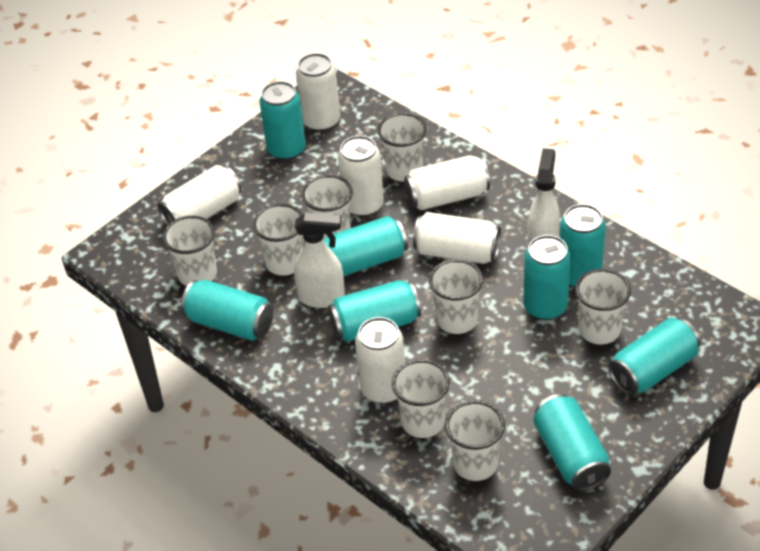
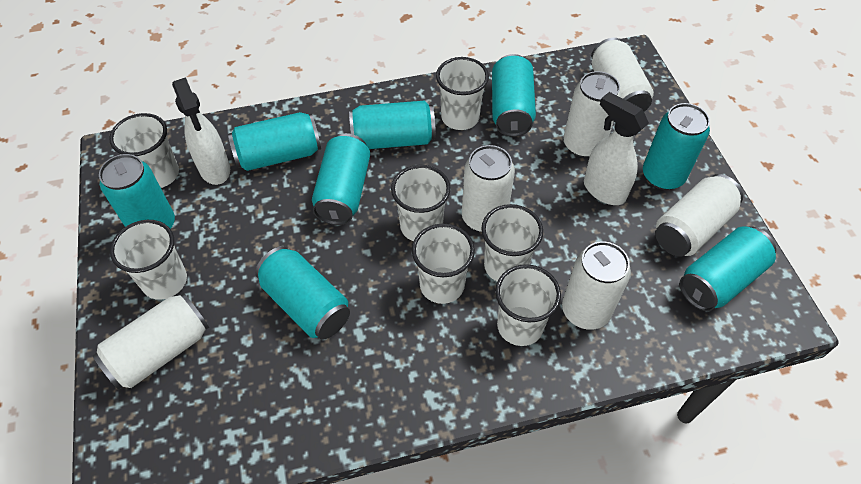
white cup: 8 -> 7

